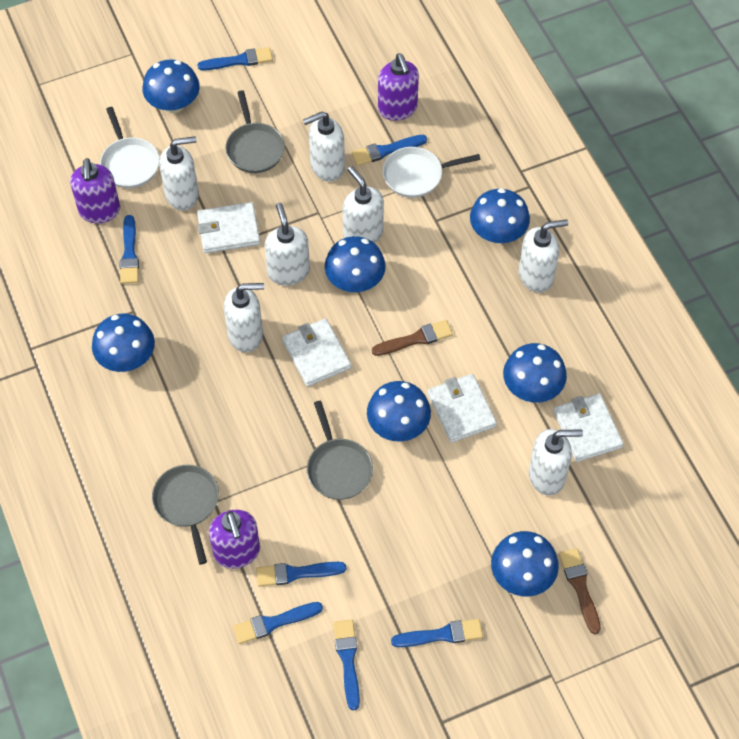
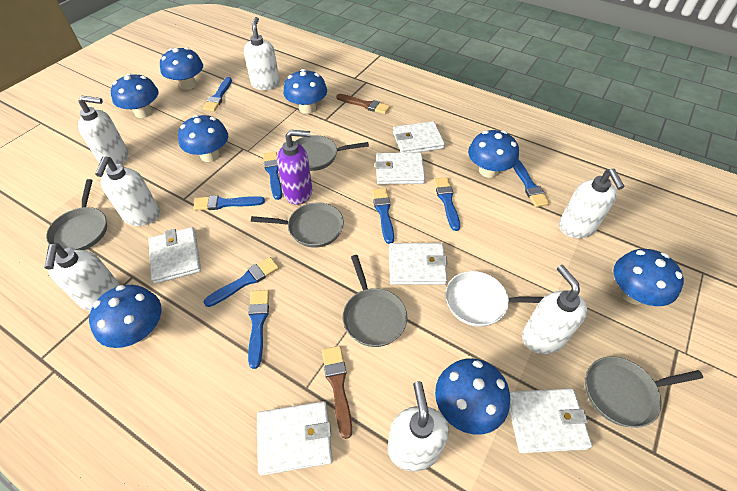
blue brush: 7 -> 8
blue mushroom: 7 -> 8
grey pan: 3 -> 5
purple soap dispenser: 3 -> 1
white pan: 2 -> 1
white wallet: 4 -> 6

